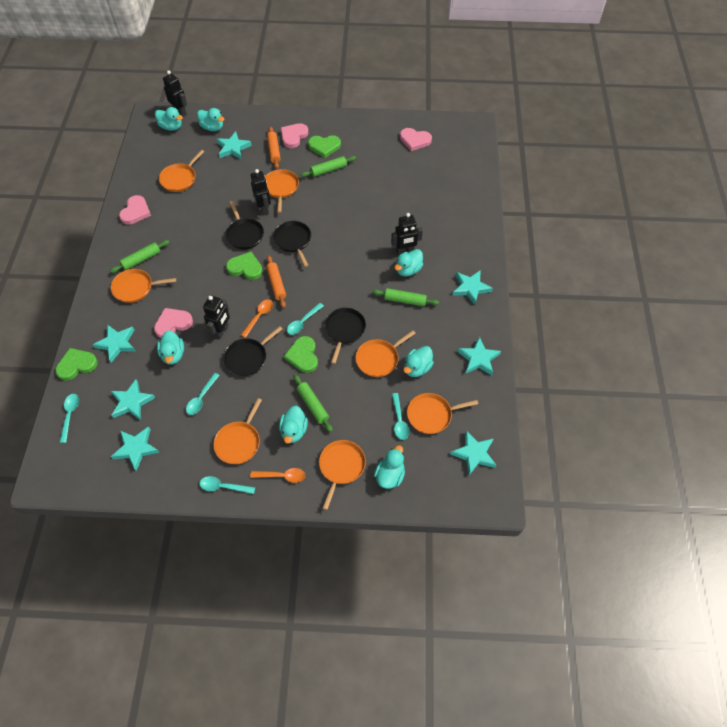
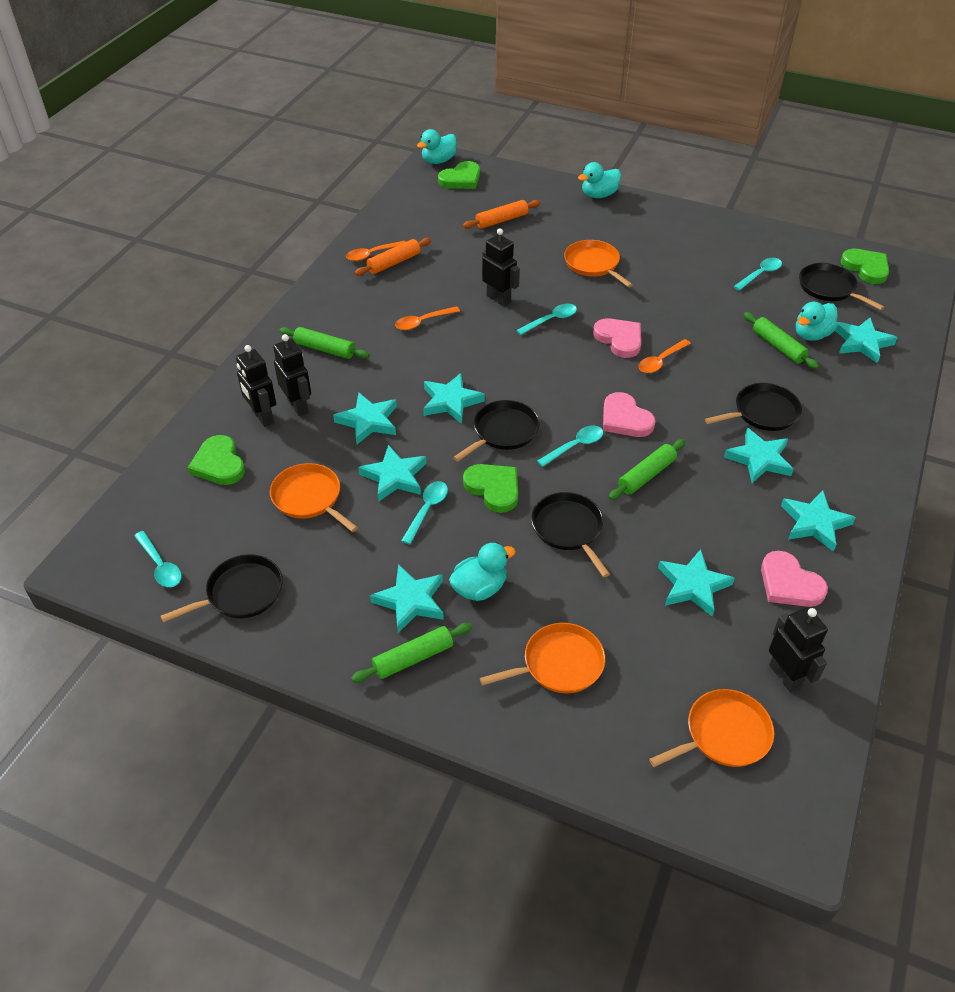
black pan: 4 -> 5
orange pan: 7 -> 4
orange spoon: 2 -> 3
pink heart: 4 -> 3
turquoise duck: 7 -> 4
turquoise star: 7 -> 8

